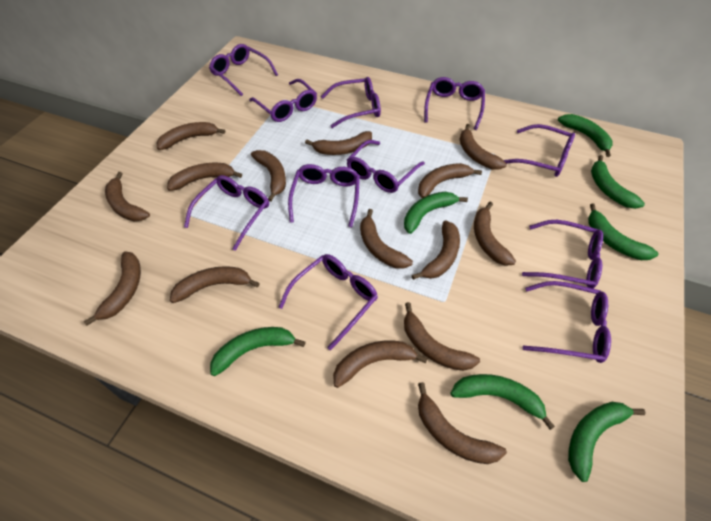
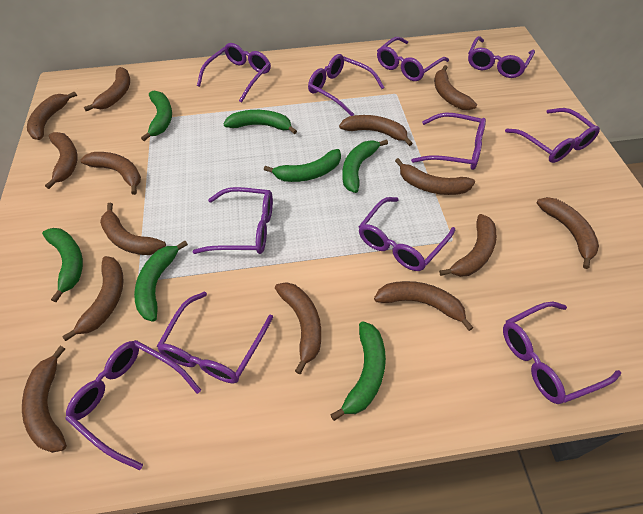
brown banana: 15 -> 14

